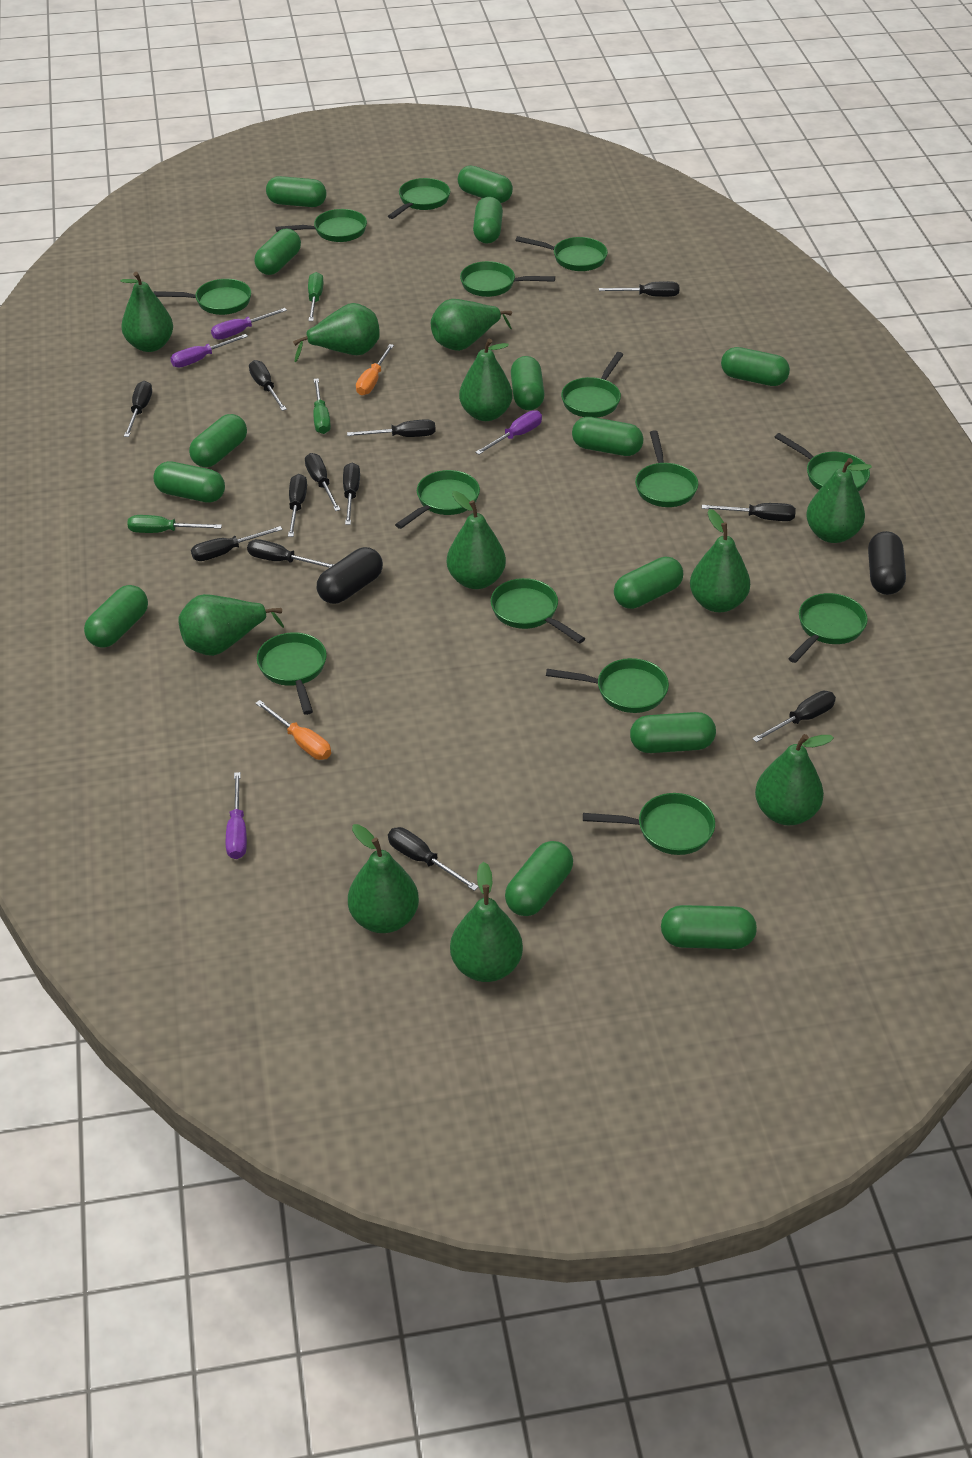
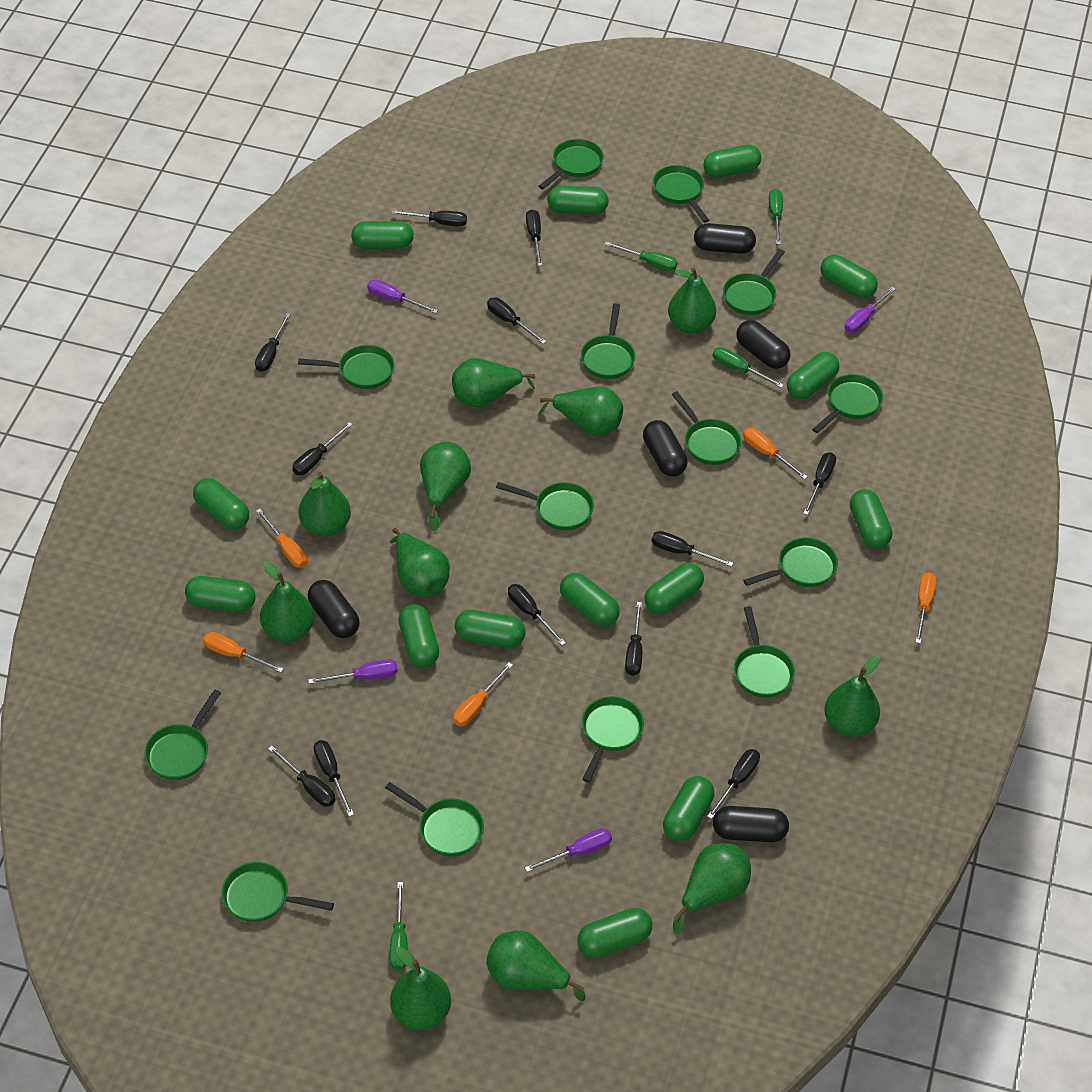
black capsule: 2 -> 5
green screwdriver: 3 -> 4
orange screwdriver: 2 -> 5

